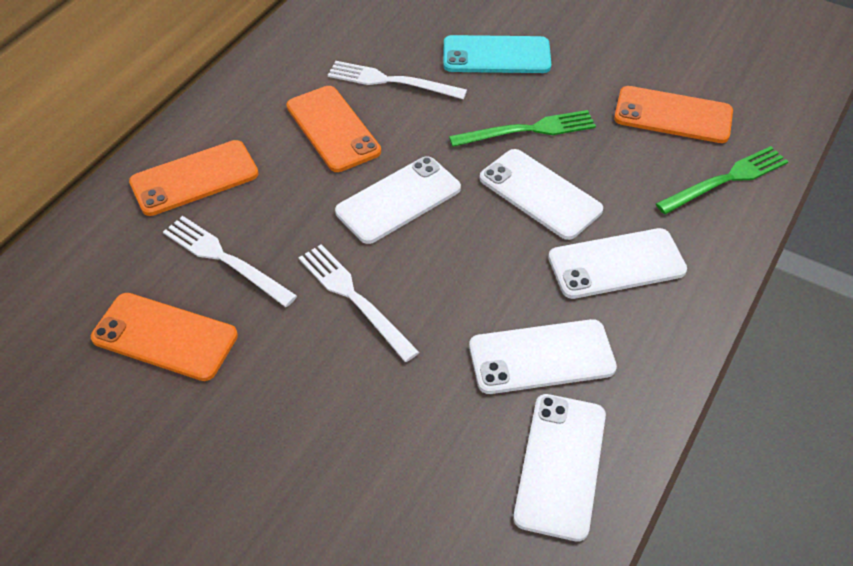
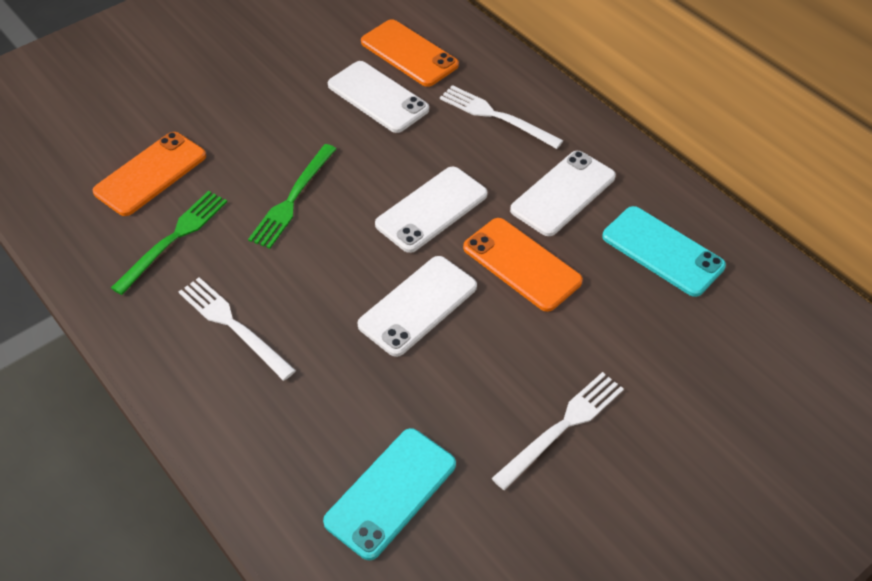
orange phone: 4 -> 3
turquoise phone: 1 -> 2
white phone: 5 -> 4

